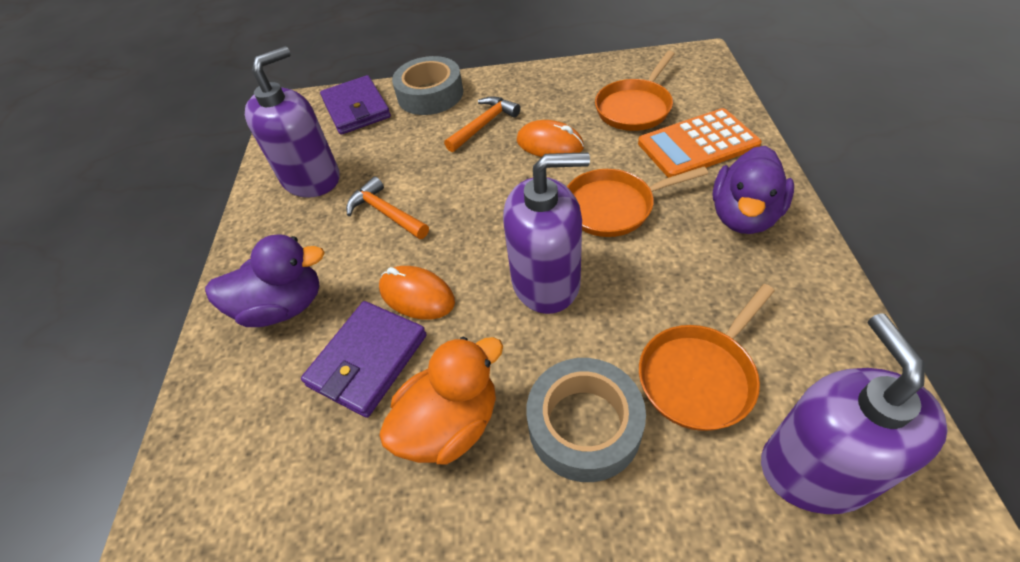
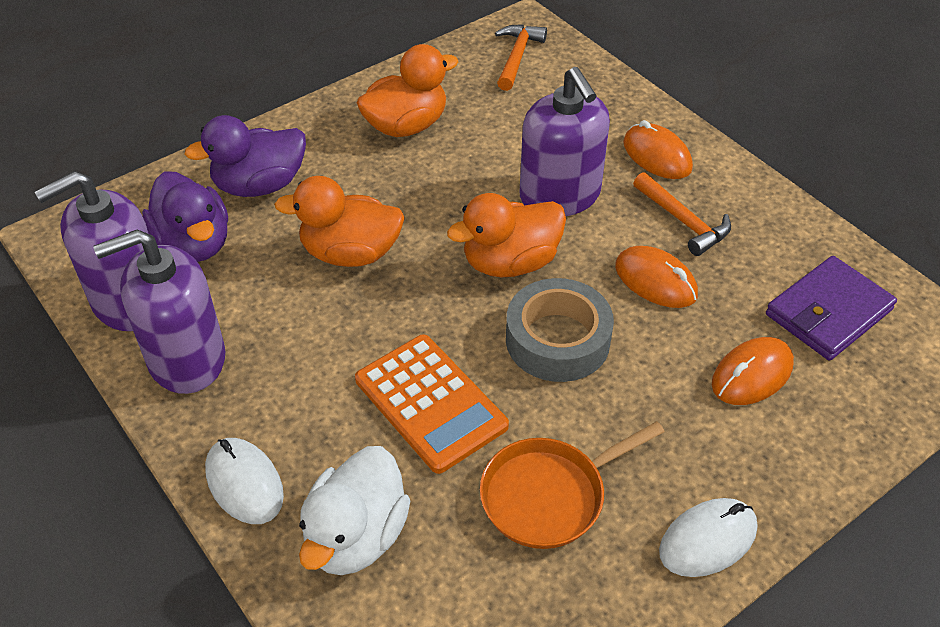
grey tape: 2 -> 1
orange duck: 1 -> 3
orange mouse: 2 -> 3
orange pan: 3 -> 1
purple wallet: 2 -> 1
white duck: 0 -> 1
white mouse: 0 -> 2

